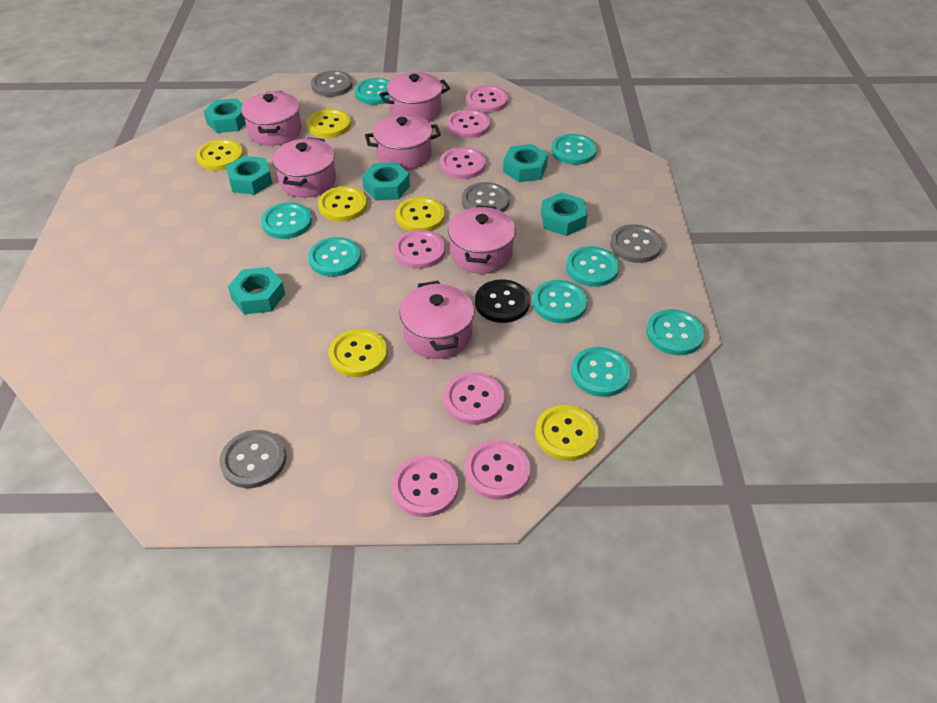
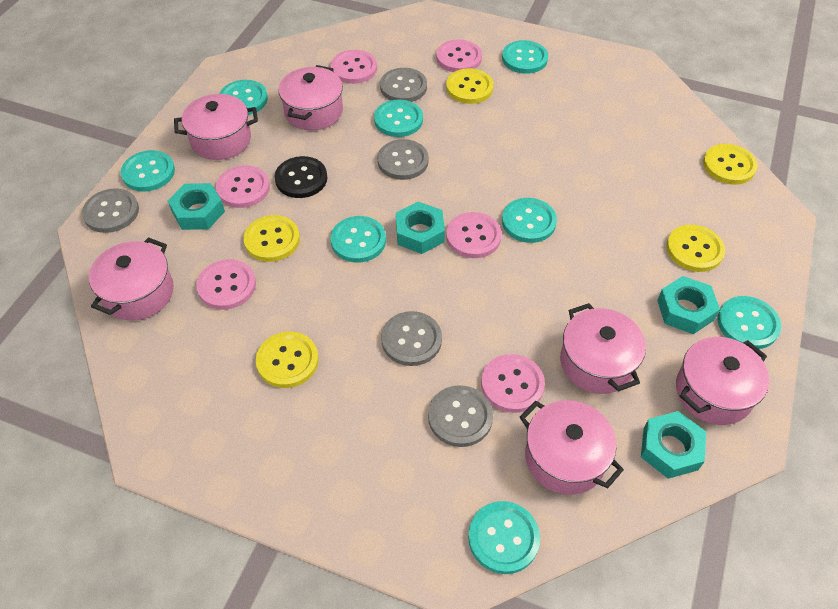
grey button: 4 -> 5
pink button: 7 -> 6
turquoise nut: 6 -> 4
yellow button: 6 -> 5

